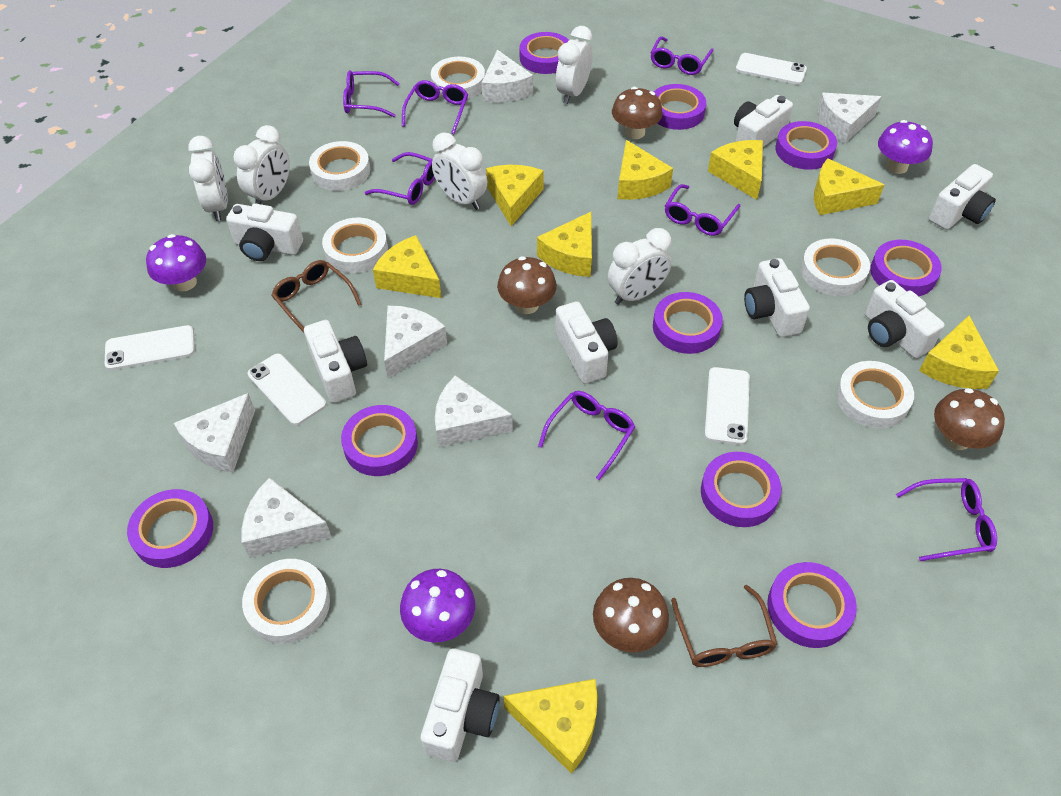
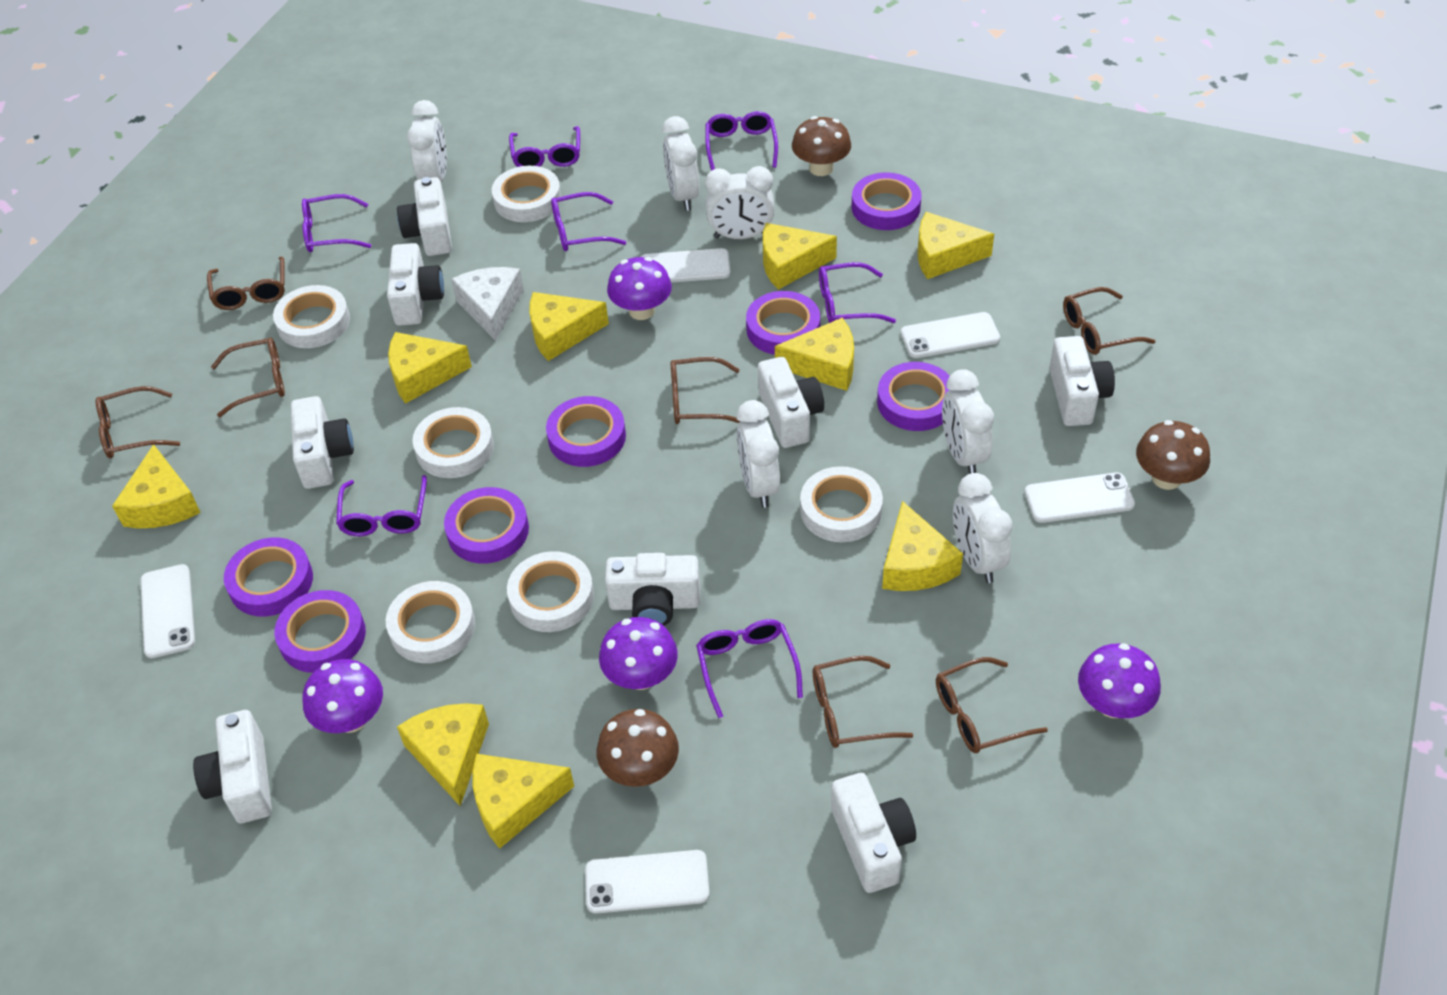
brown glasses: 2 -> 7
brown mushroom: 4 -> 3
purple mushroom: 3 -> 4
purple tape: 9 -> 7
white cheese: 6 -> 1
white clock: 5 -> 6
white phone: 4 -> 5
yellow cheese: 8 -> 9

